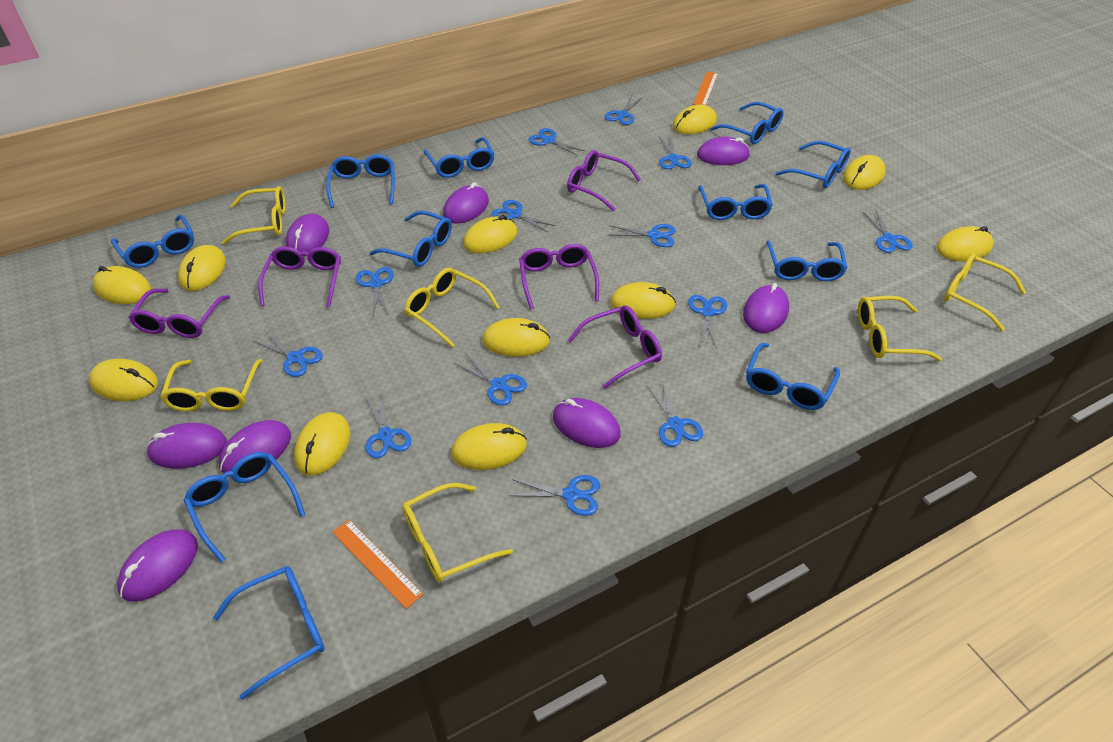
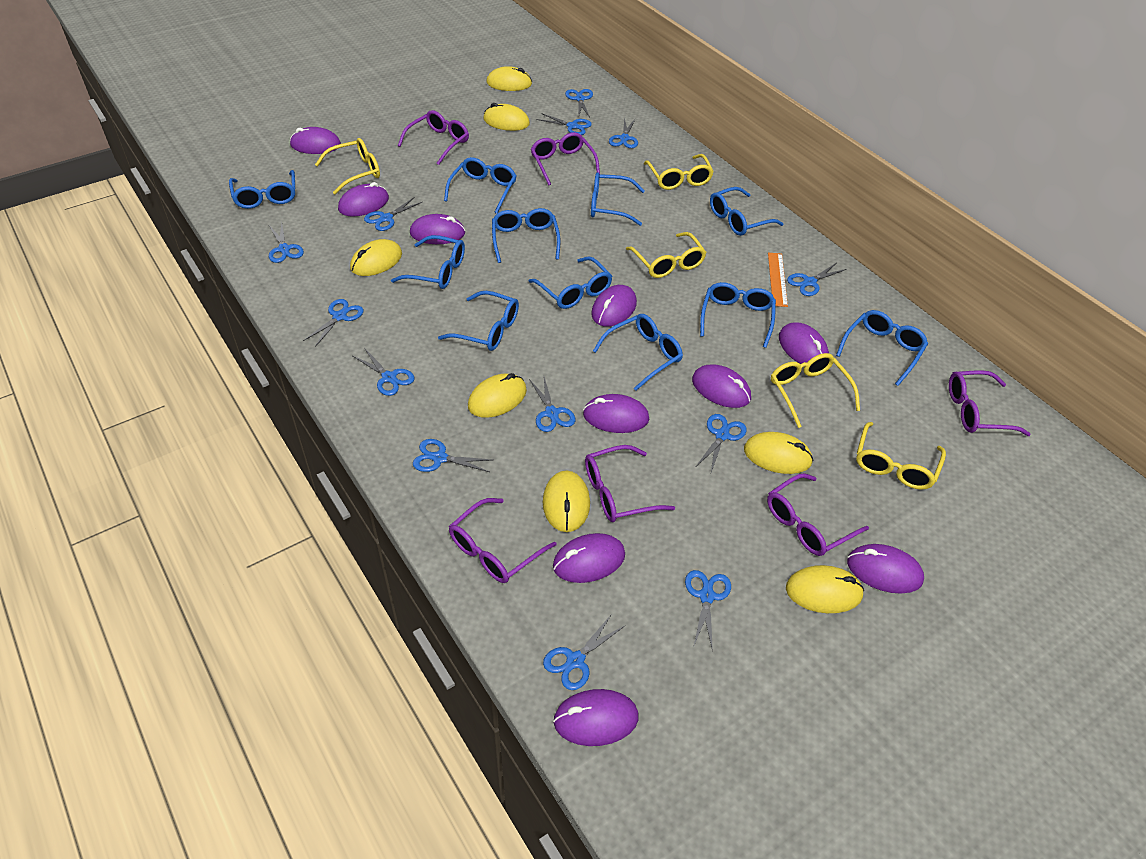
orange ruler: 2 -> 1
purple glasses: 5 -> 6
purple mouse: 8 -> 10
yellow glasses: 6 -> 5
yellow mouse: 11 -> 7

